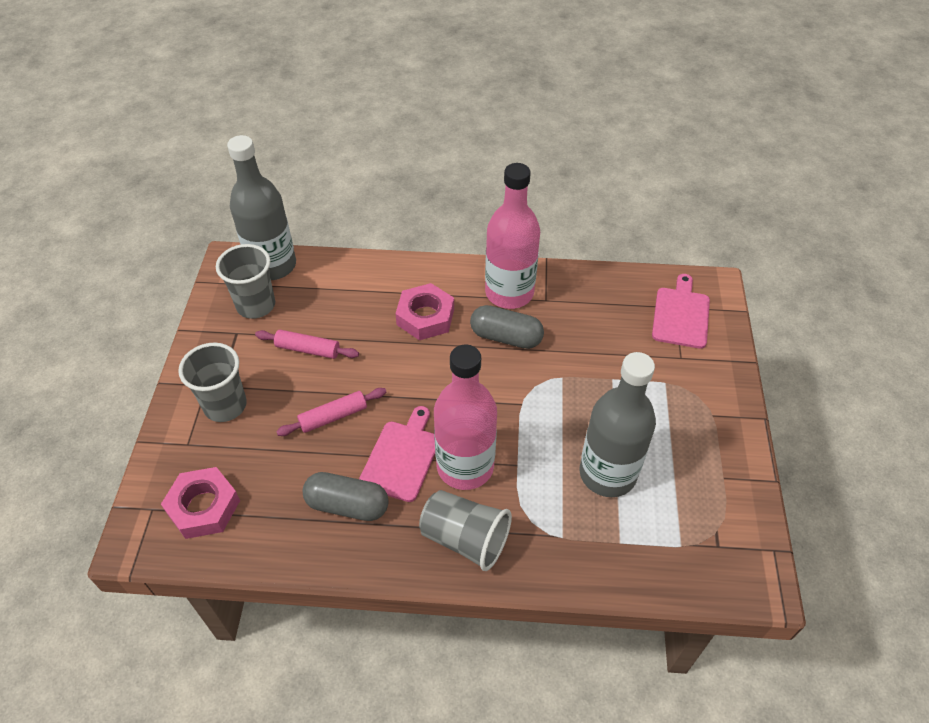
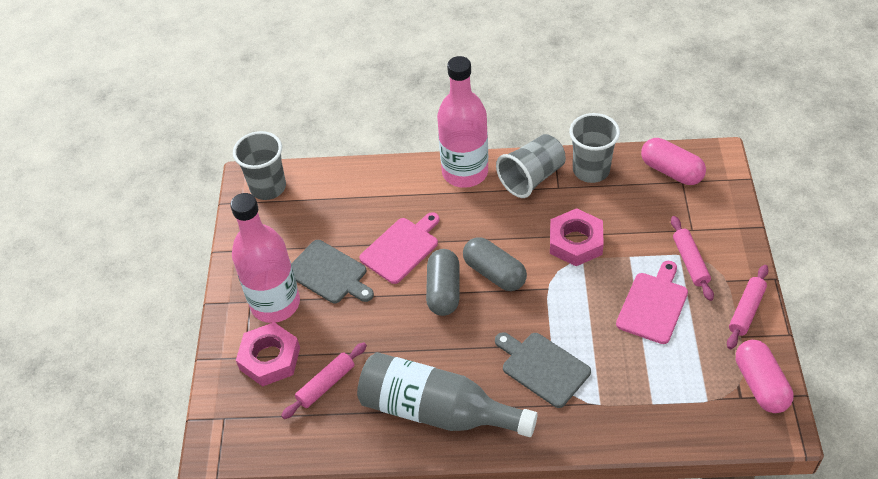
grey bottle: 2 -> 1
grey cutting board: 0 -> 2
pink capsule: 0 -> 2
pink rolling pin: 2 -> 3

